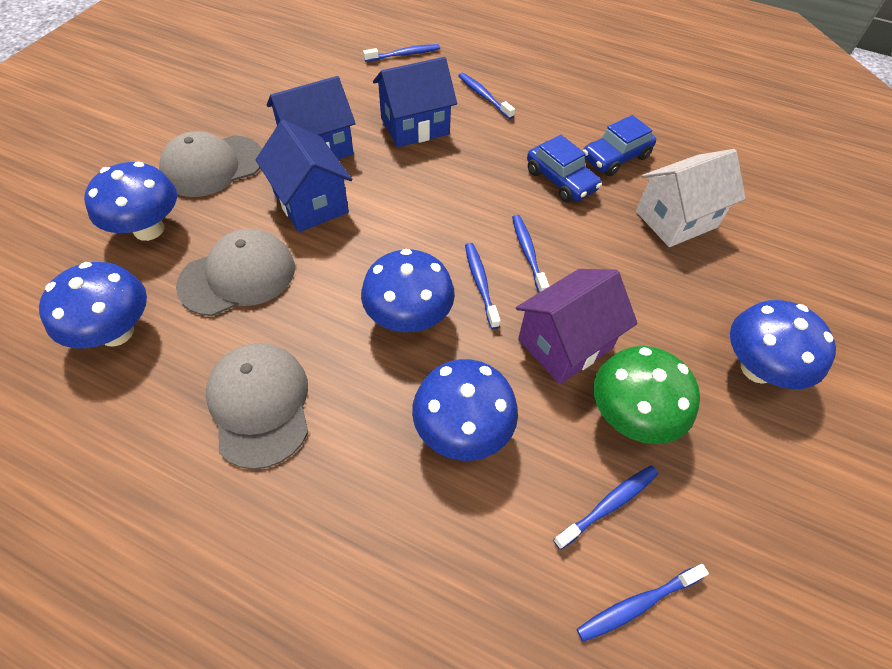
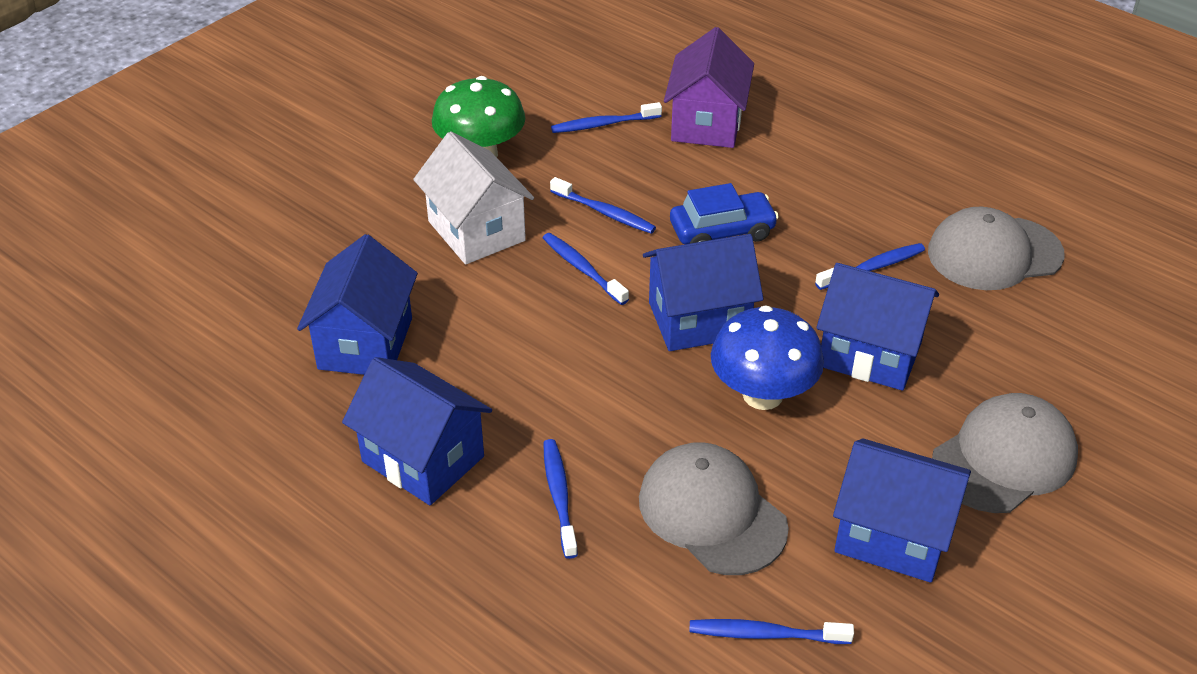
blue car: 2 -> 1
blue house: 3 -> 5
blue mushroom: 5 -> 1

